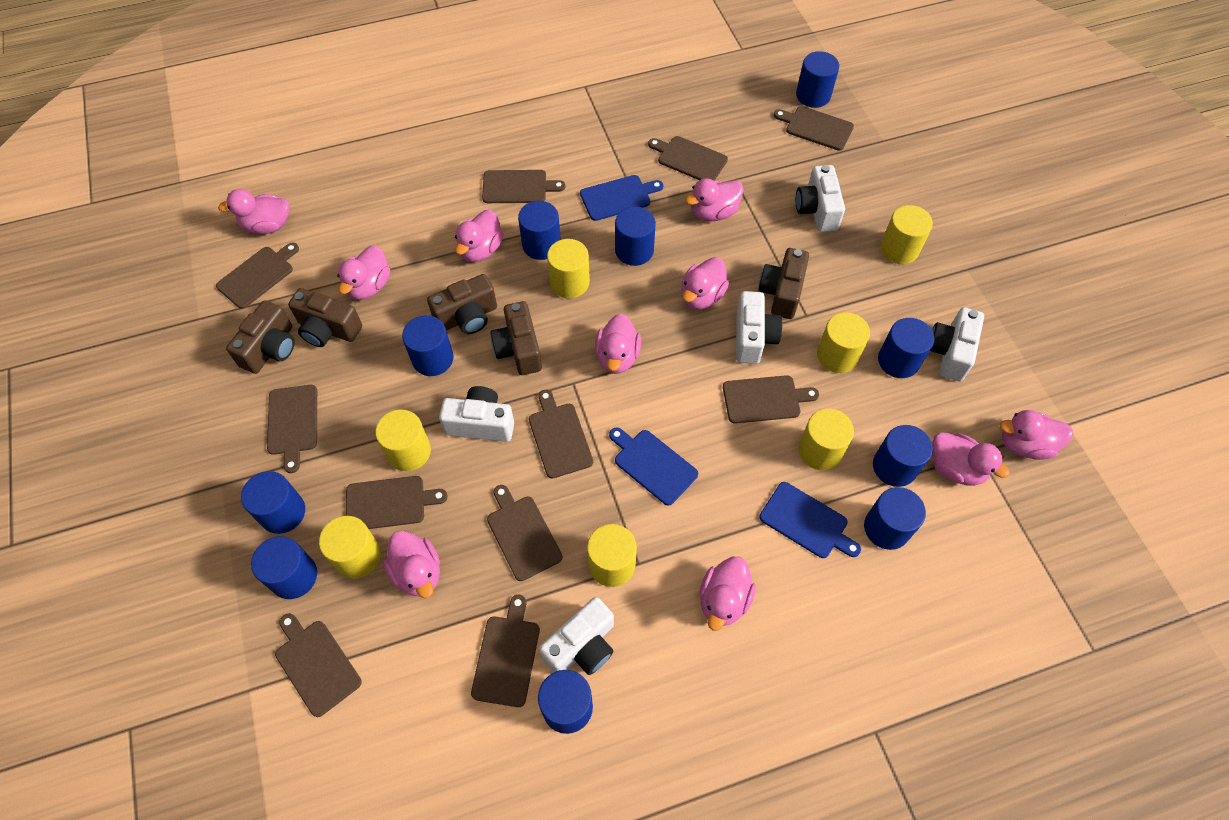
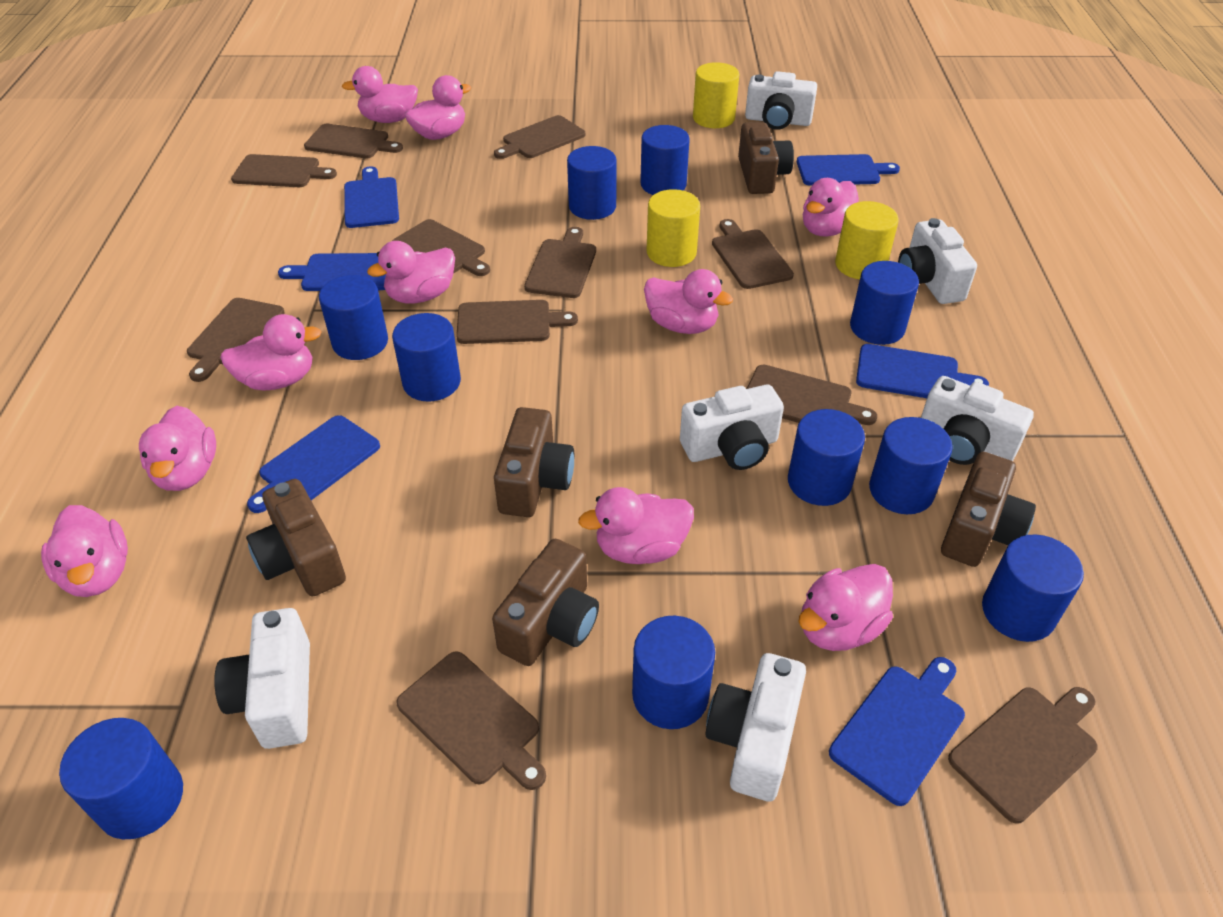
blue cutting board: 3 -> 6
white camera: 5 -> 6
yellow cylinder: 7 -> 3

